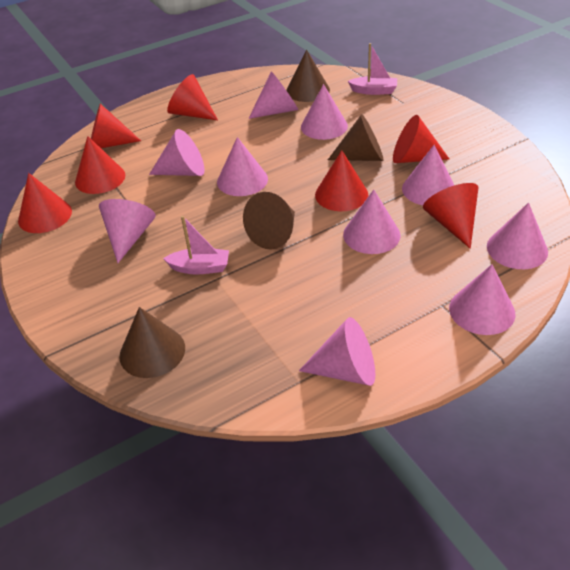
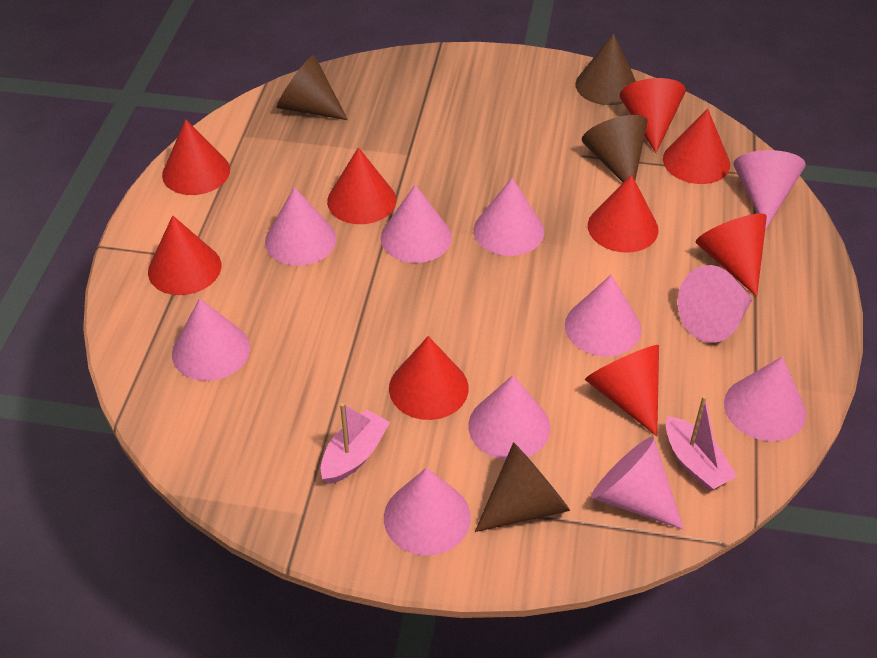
pink cone: 10 -> 11
red cone: 7 -> 9

